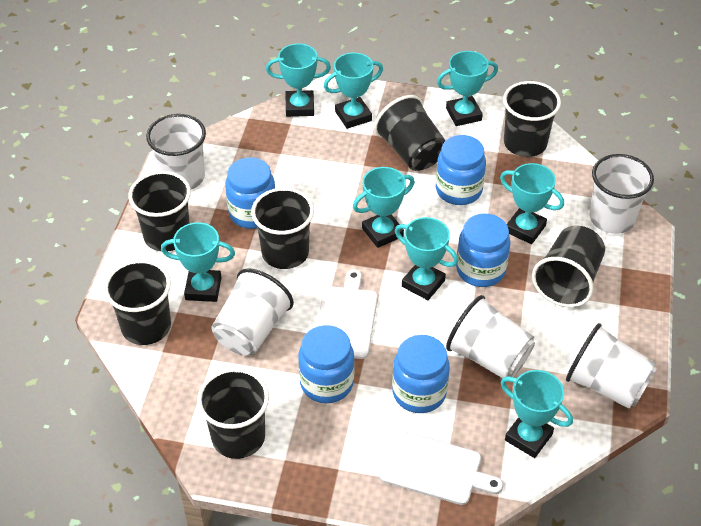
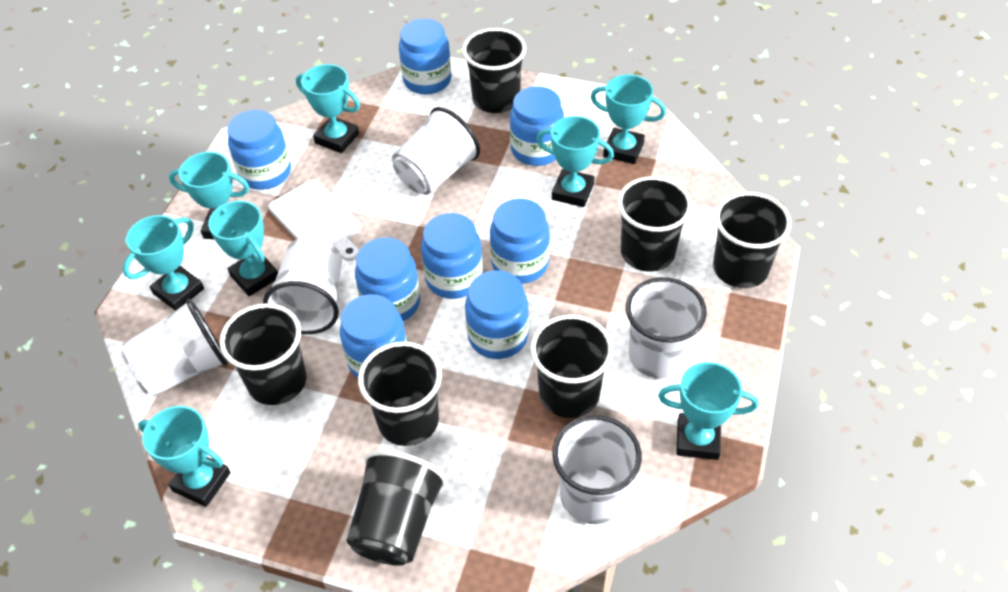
blue jar: 5 -> 8
white cutting board: 2 -> 1

